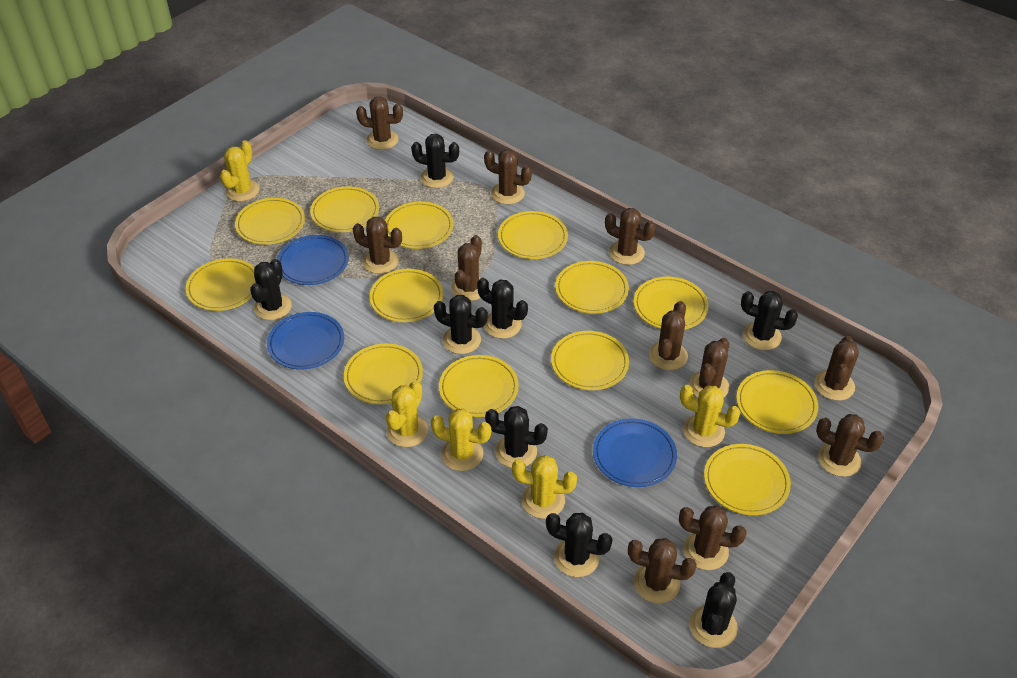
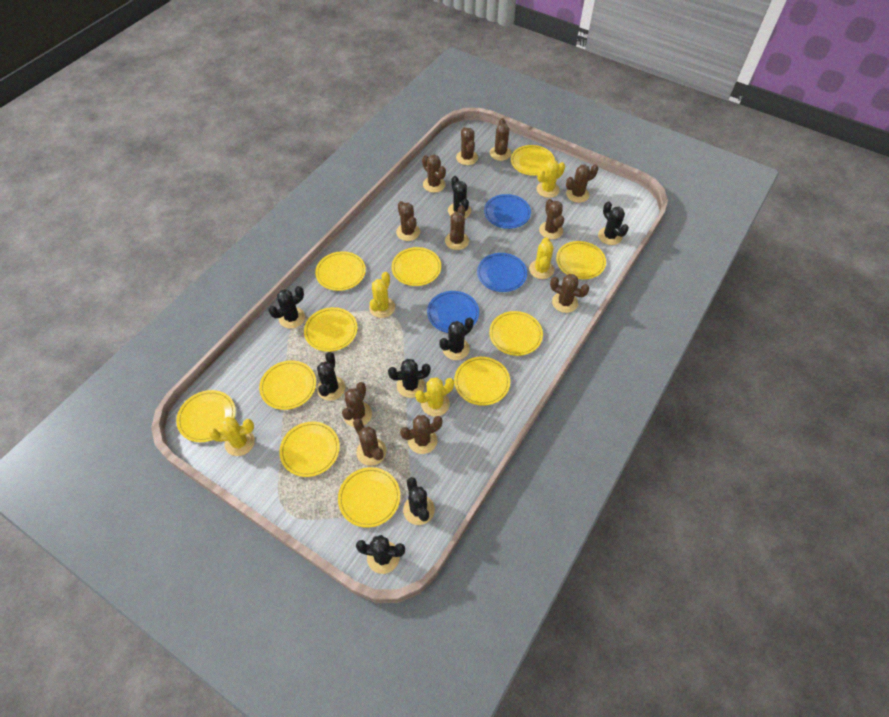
yellow plate: 13 -> 11

